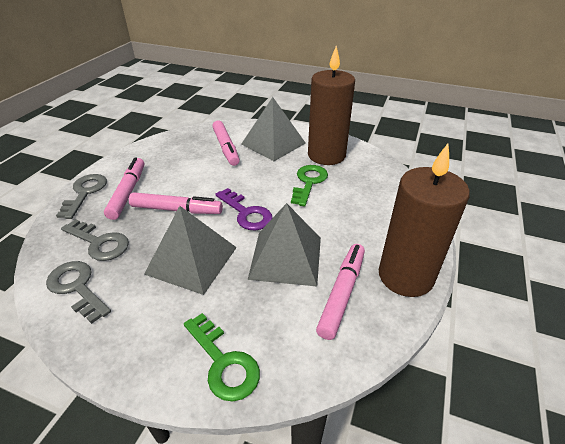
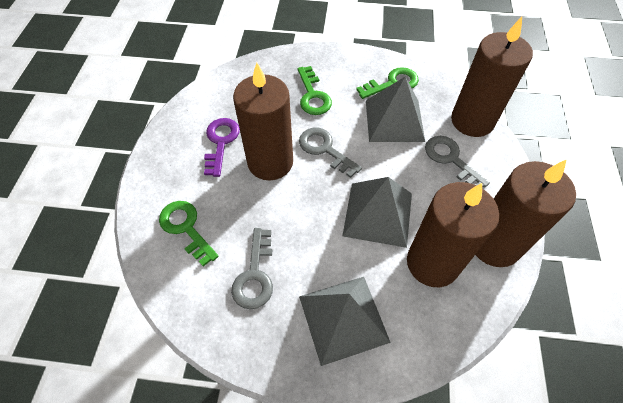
brown candle: 2 -> 4
green key: 2 -> 3
pink marker: 4 -> 0

